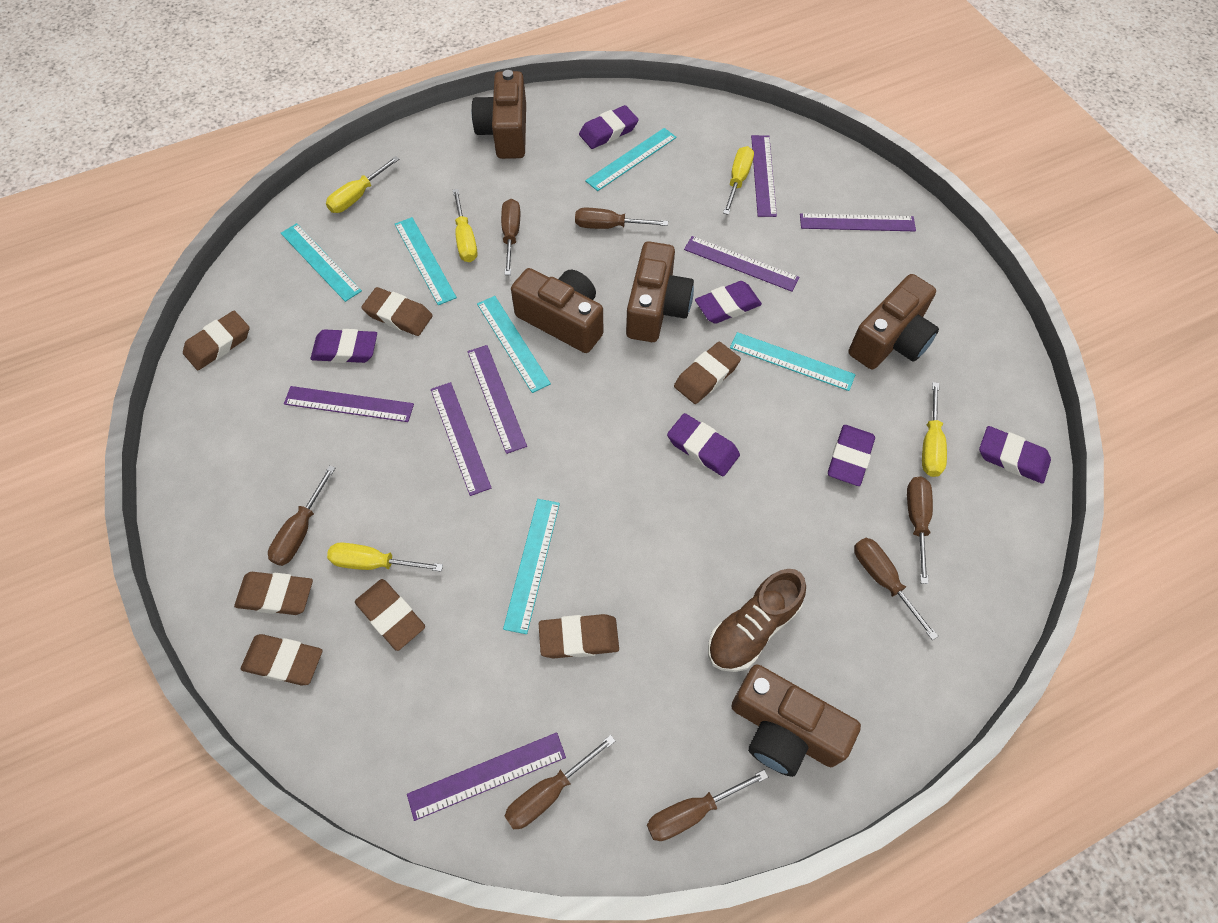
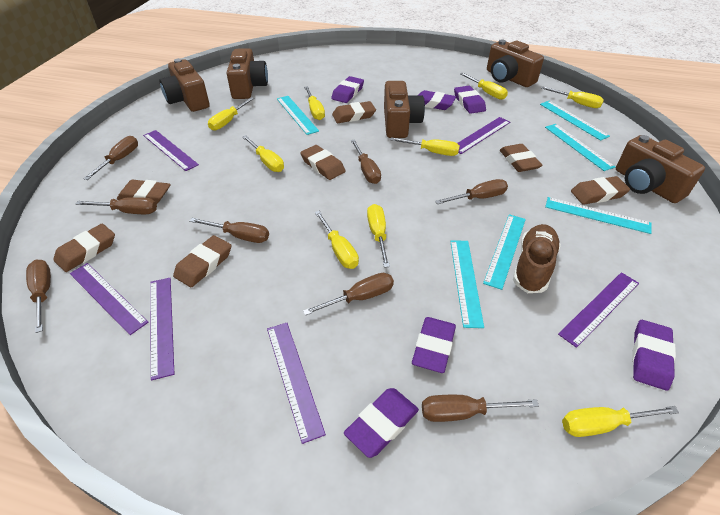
brown screwdriver: 7 -> 8
purple ruler: 7 -> 6
yellow screwdriver: 5 -> 9

